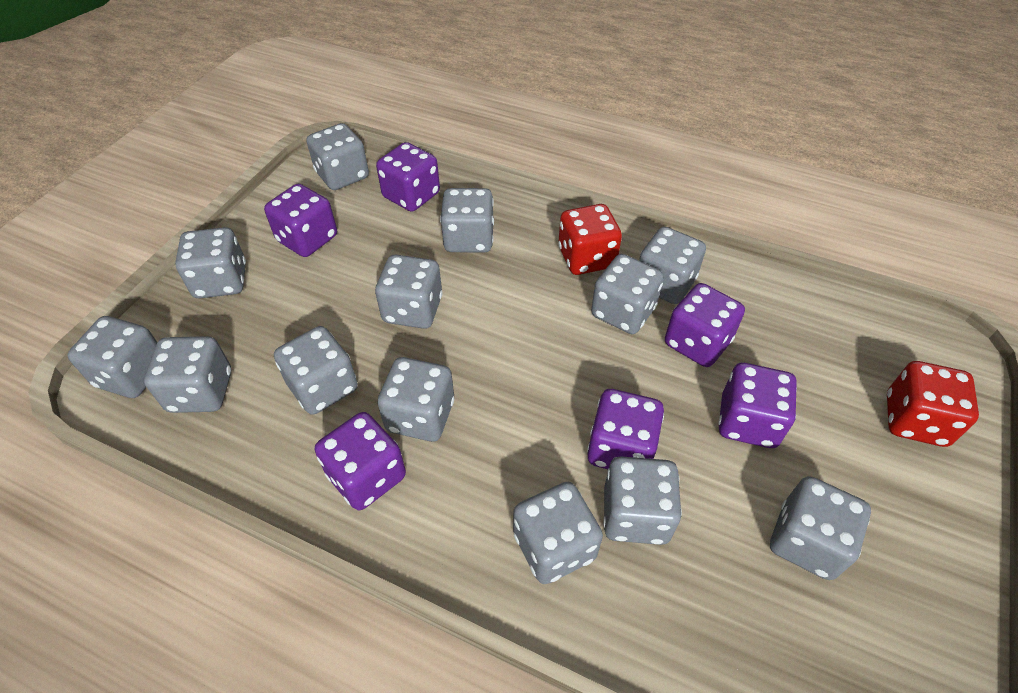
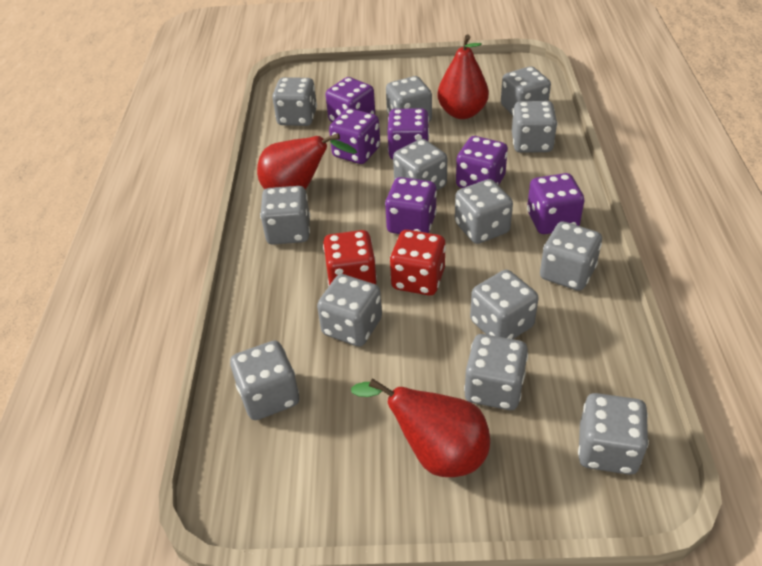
red pear: 0 -> 3

